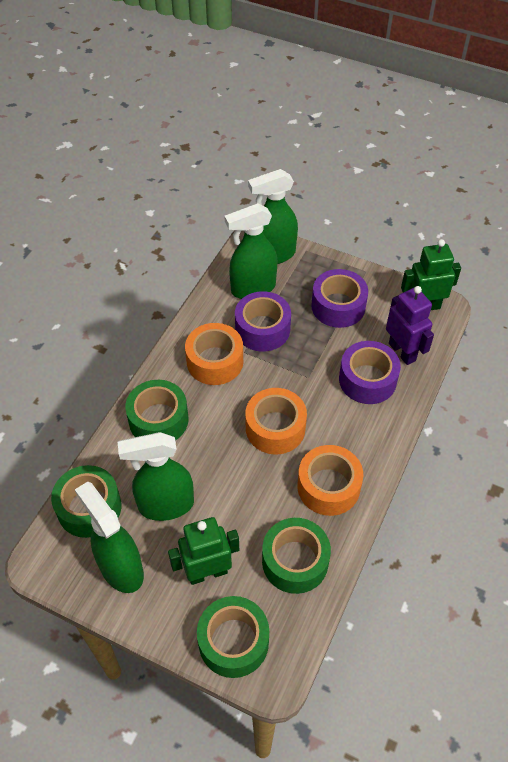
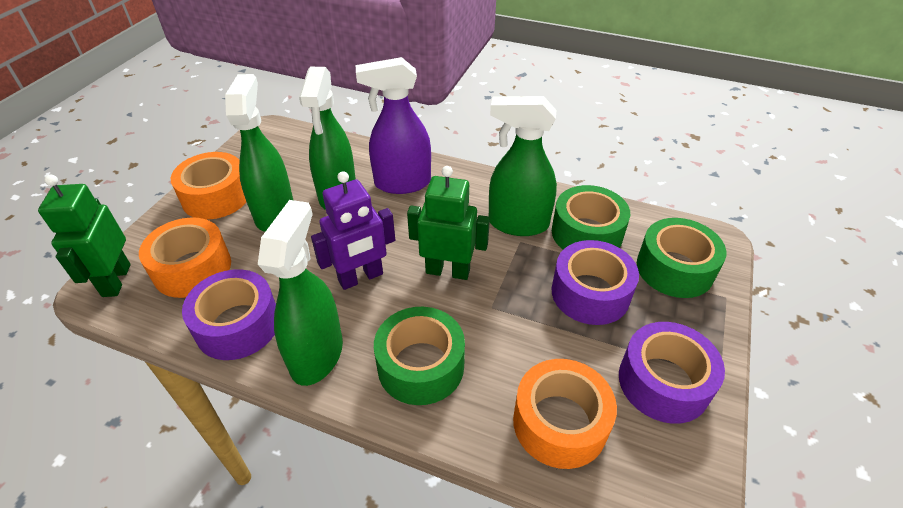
green tape: 4 -> 3
purple spray bottle: 0 -> 1

